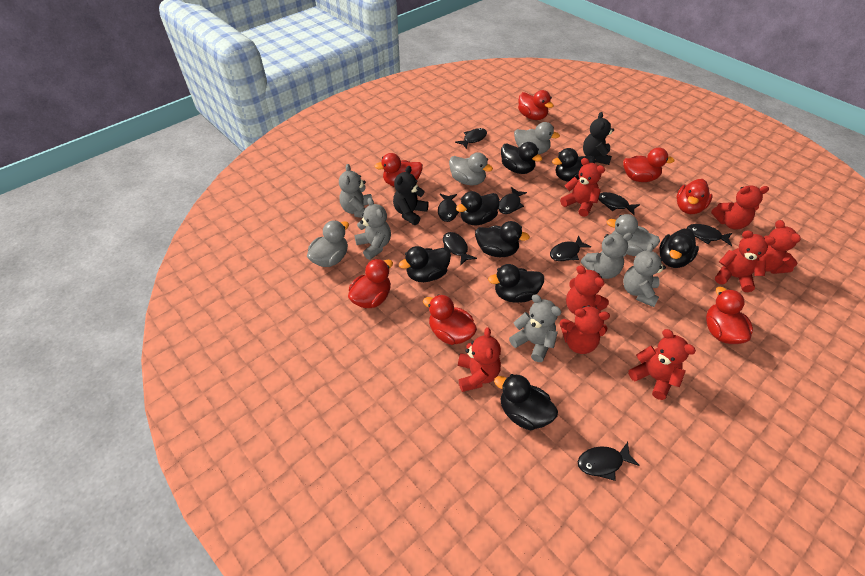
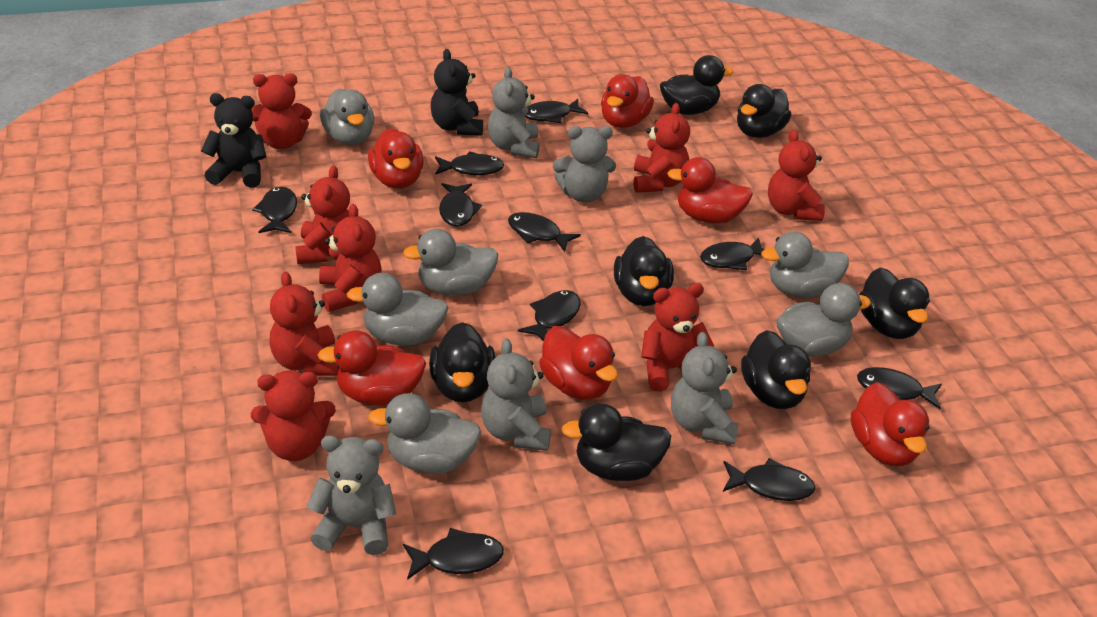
black duck: 8 -> 7
black fish: 8 -> 10
grey duck: 4 -> 6
red duck: 7 -> 6

